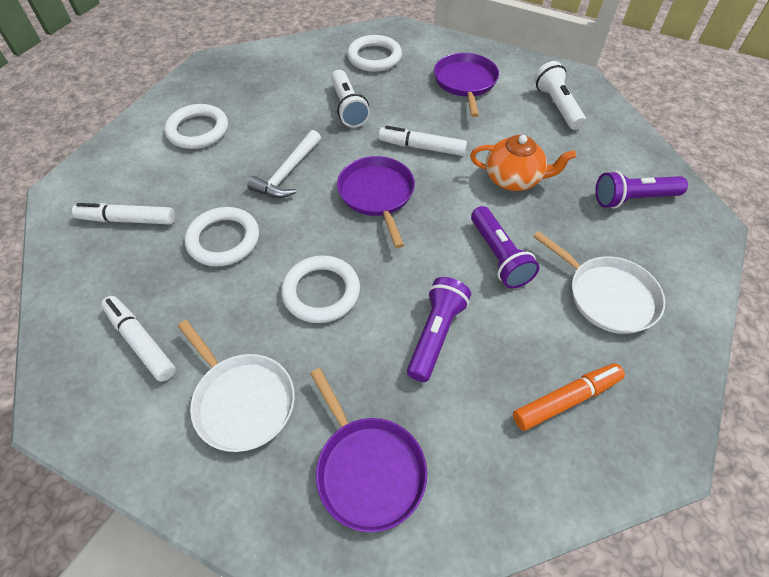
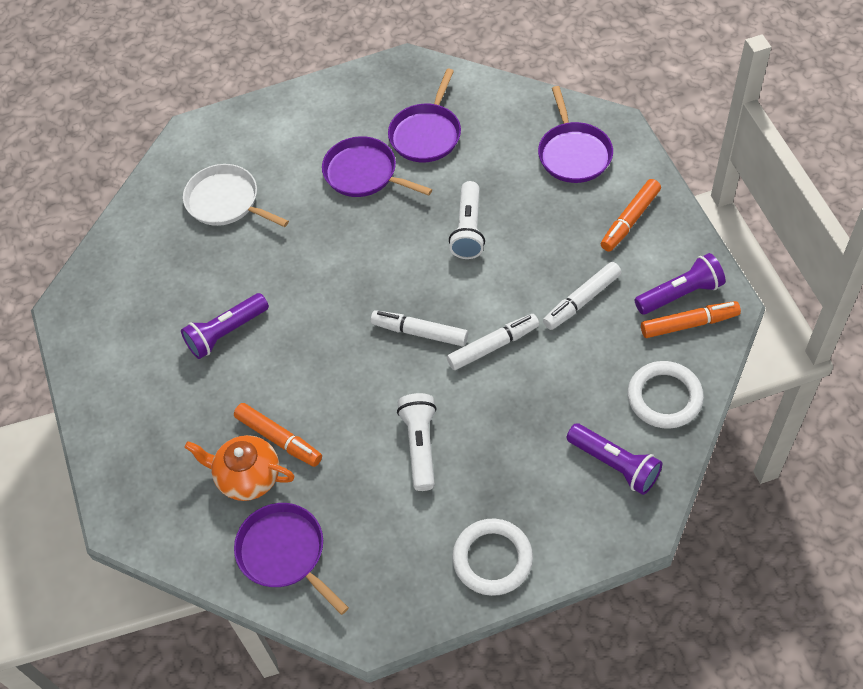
orange marker: 1 -> 3
purple pan: 3 -> 4
white hammer: 1 -> 0
white pan: 2 -> 1
white ring: 4 -> 2

